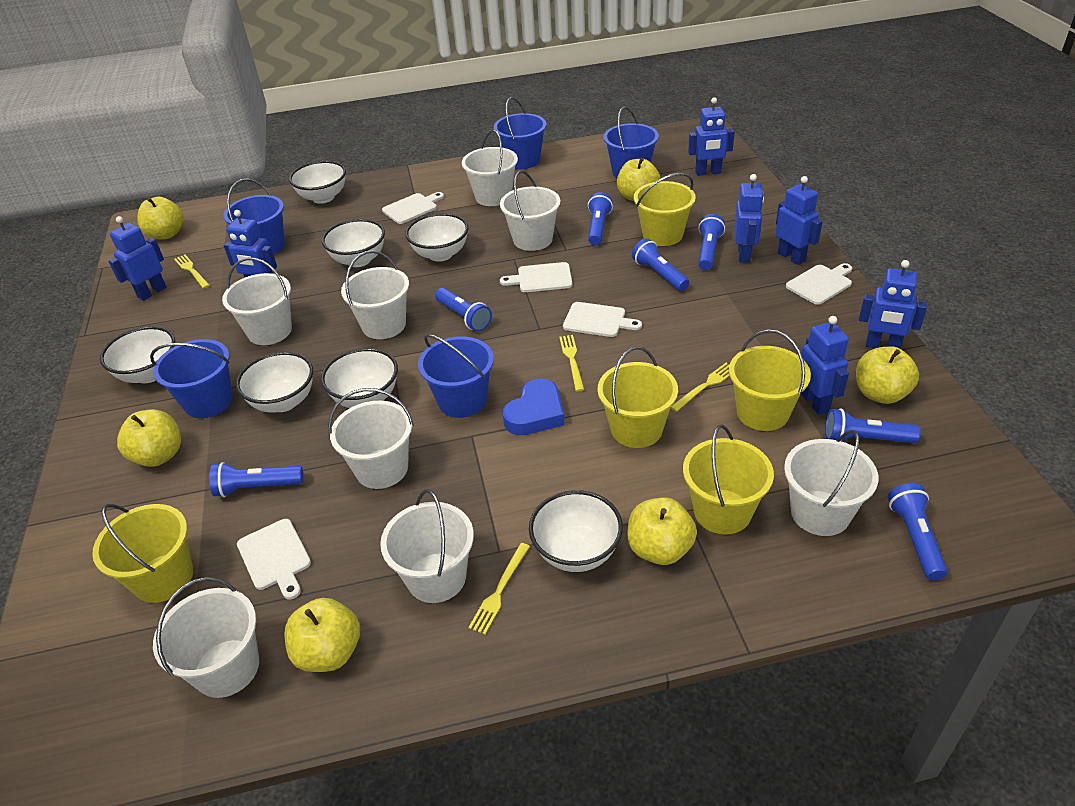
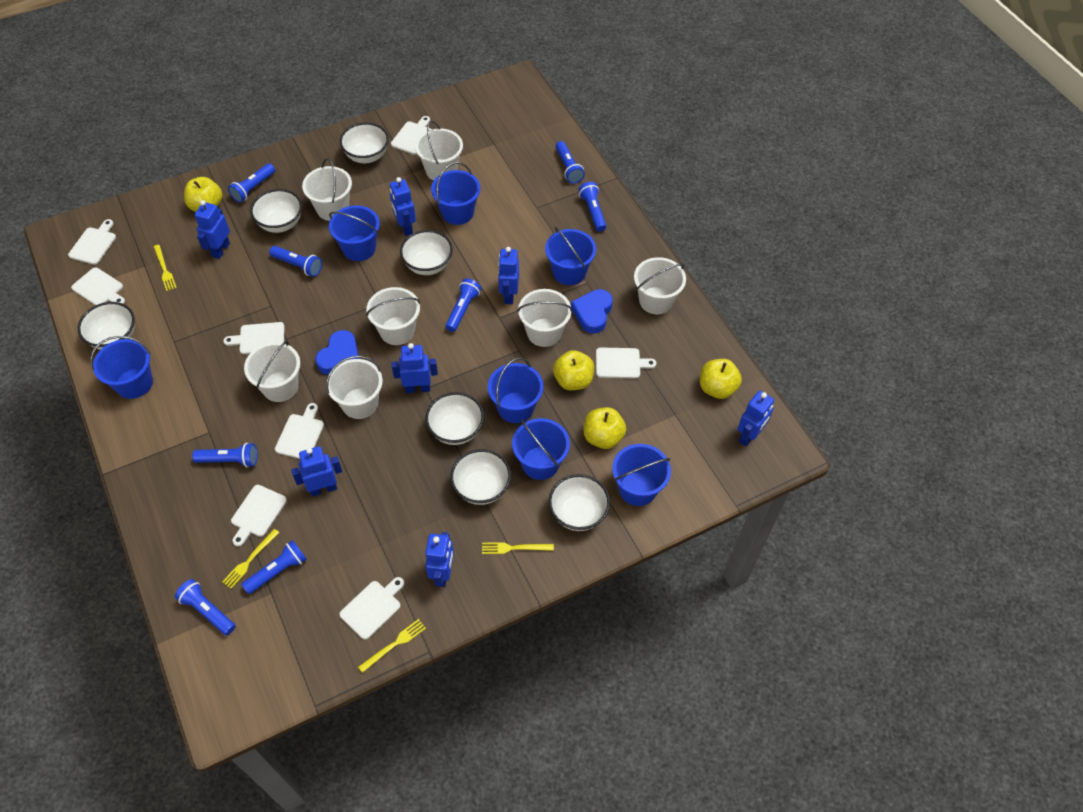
blue bucket: 5 -> 7
blue flashlight: 7 -> 8
blue heart: 1 -> 2
white bucket: 8 -> 7
white cutting board: 5 -> 8
yellow apple: 6 -> 4
yellow bucket: 5 -> 0

